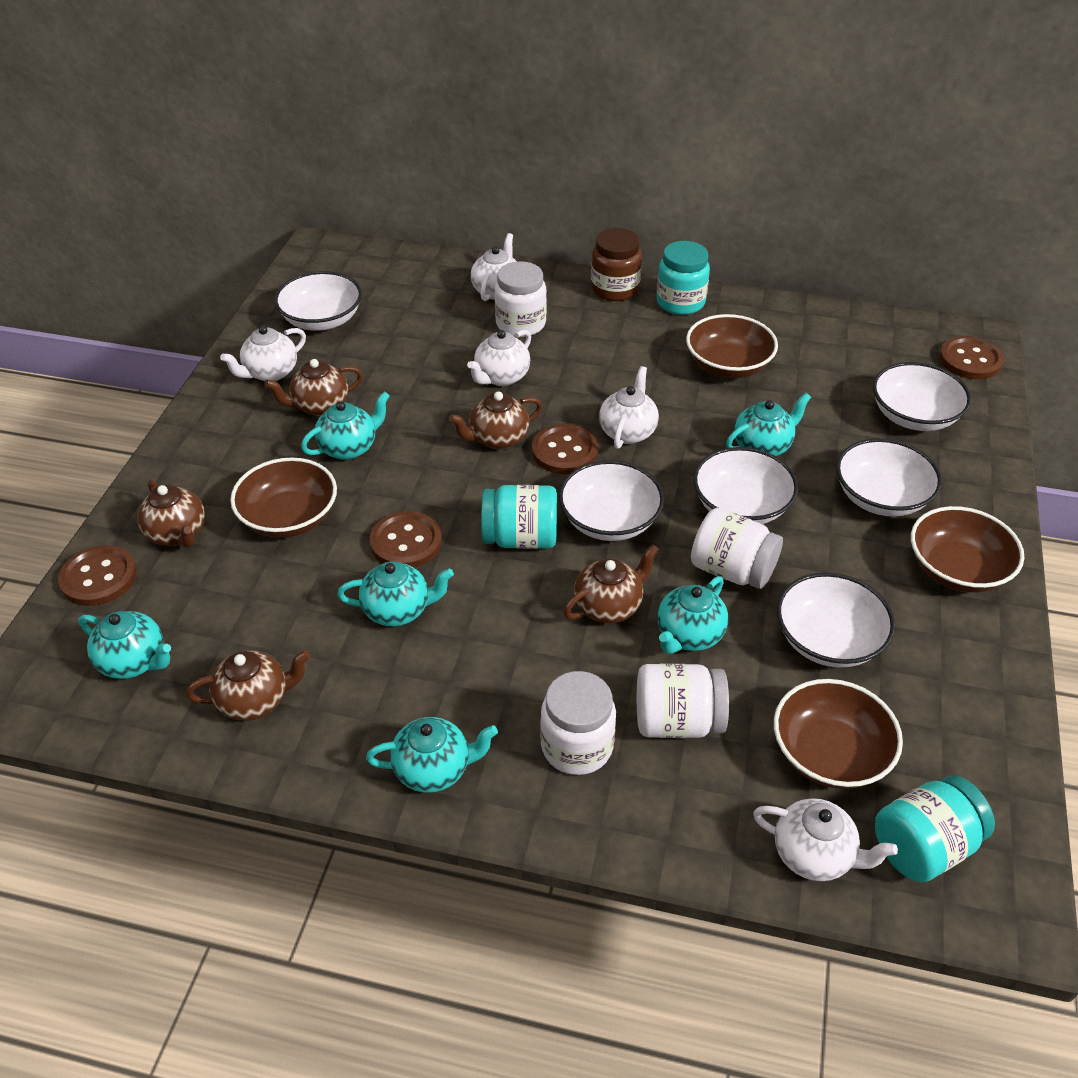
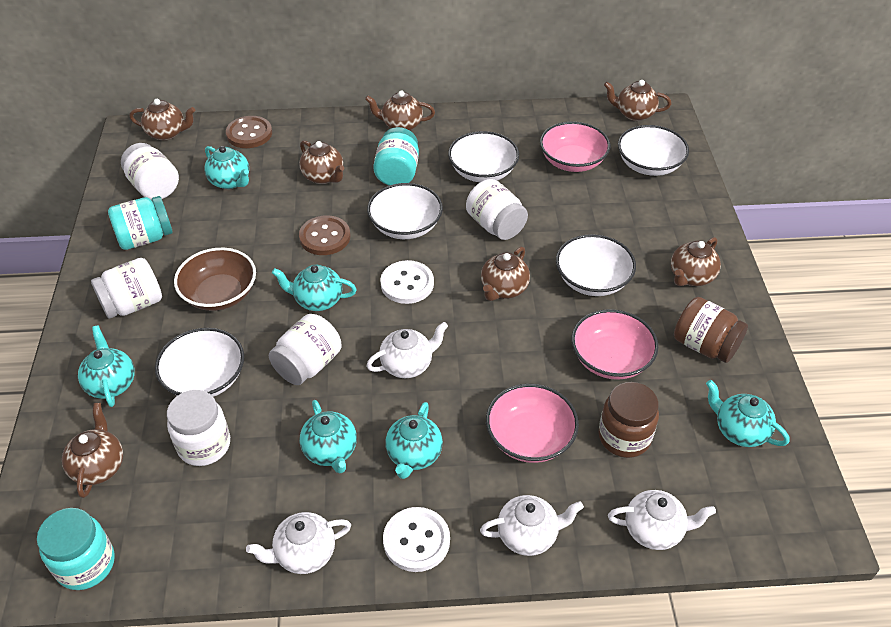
brown bowl: 4 -> 1
brown button: 4 -> 2
brown jar: 1 -> 2
brown teapot: 5 -> 7
pink bowl: 0 -> 3
white bowl: 6 -> 5
white button: 0 -> 2
white jar: 4 -> 5
white teapot: 5 -> 4

